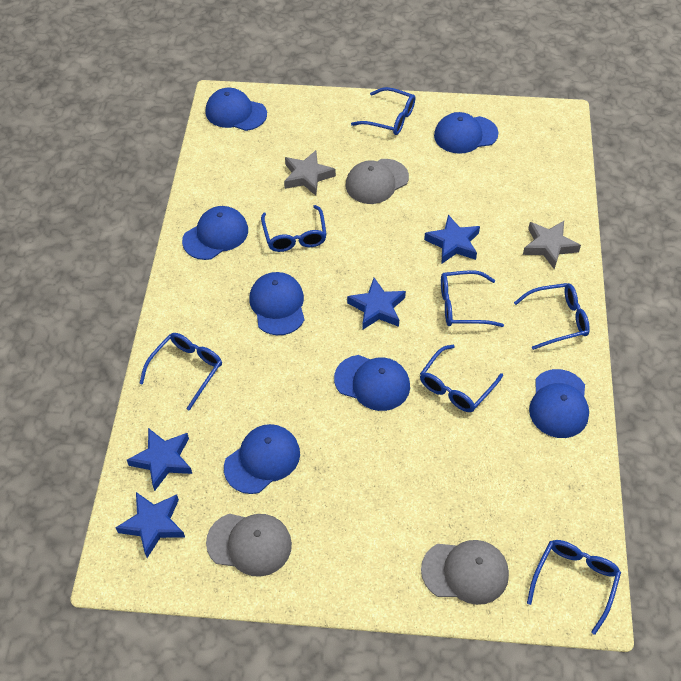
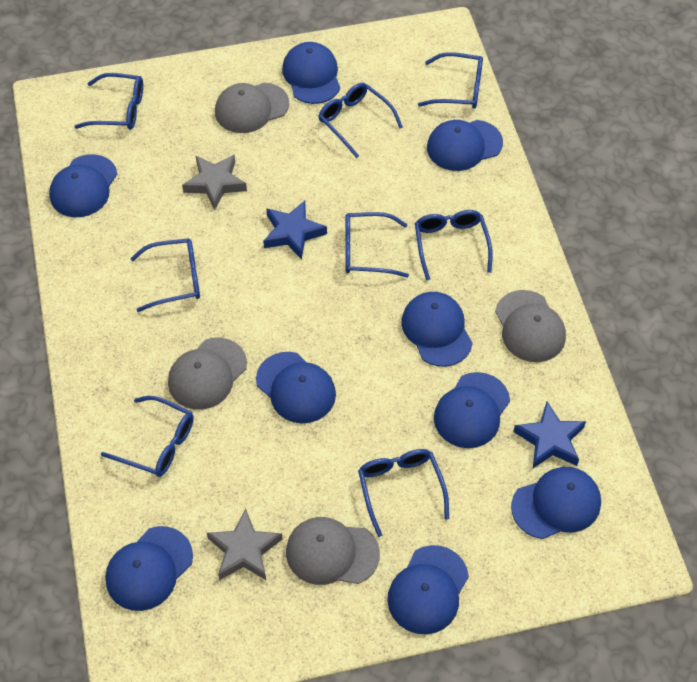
blue cap: 7 -> 9
blue glasses: 7 -> 8
blue star: 4 -> 2
grey cap: 3 -> 4

